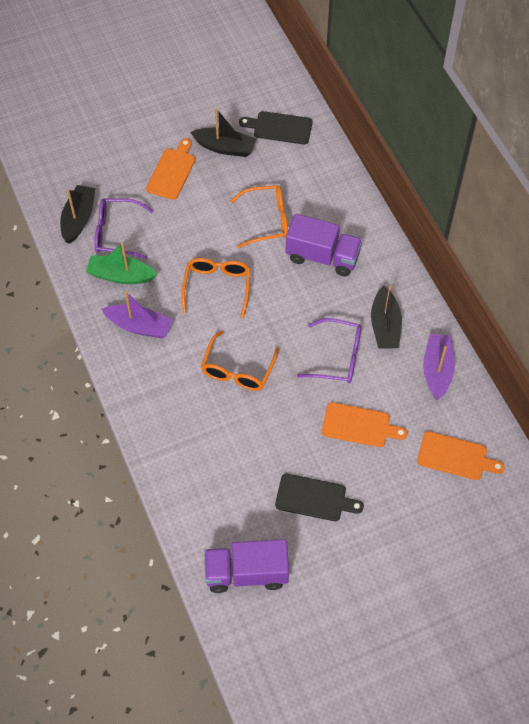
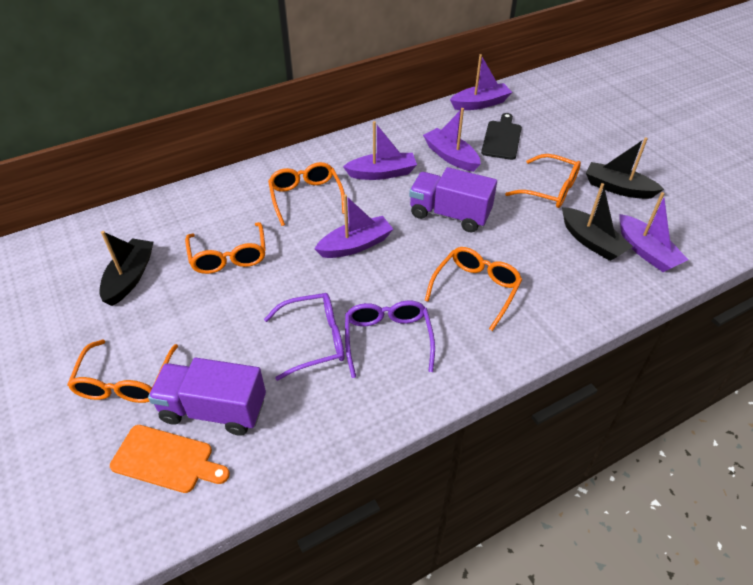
black cutting board: 2 -> 1
green boat: 1 -> 0
orange cutting board: 3 -> 1
orange glasses: 3 -> 5
purple boat: 2 -> 5

